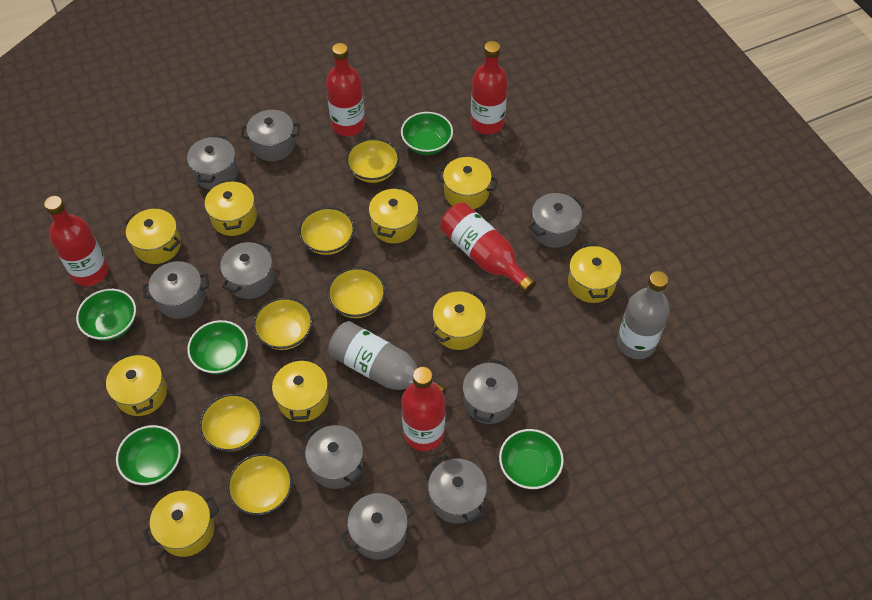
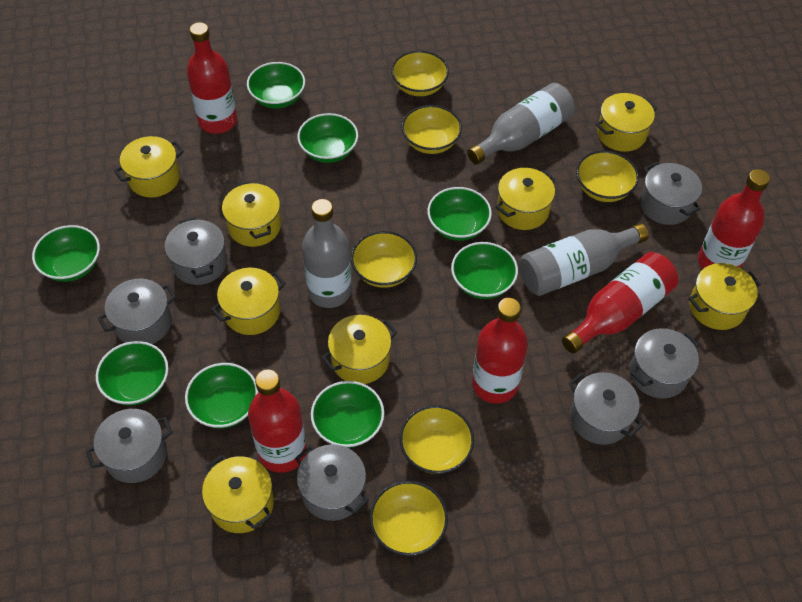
green bowl: 5 -> 8
grey bottle: 2 -> 3
grey pot: 9 -> 7
yellow pot: 9 -> 8

